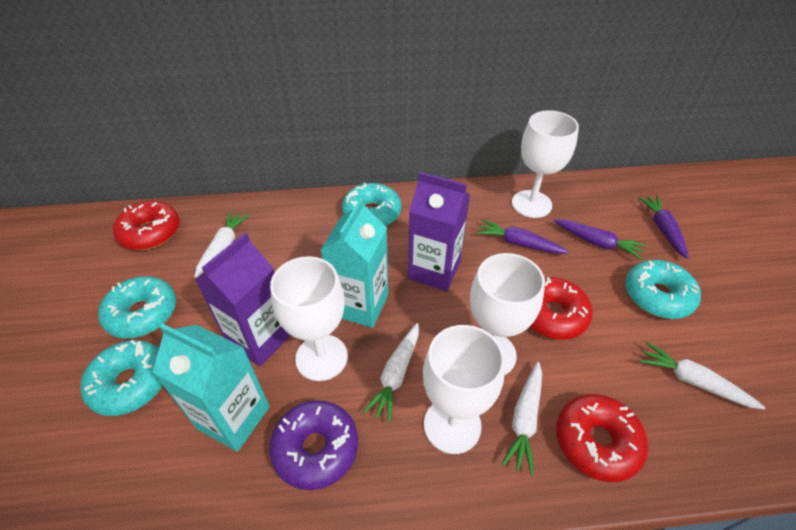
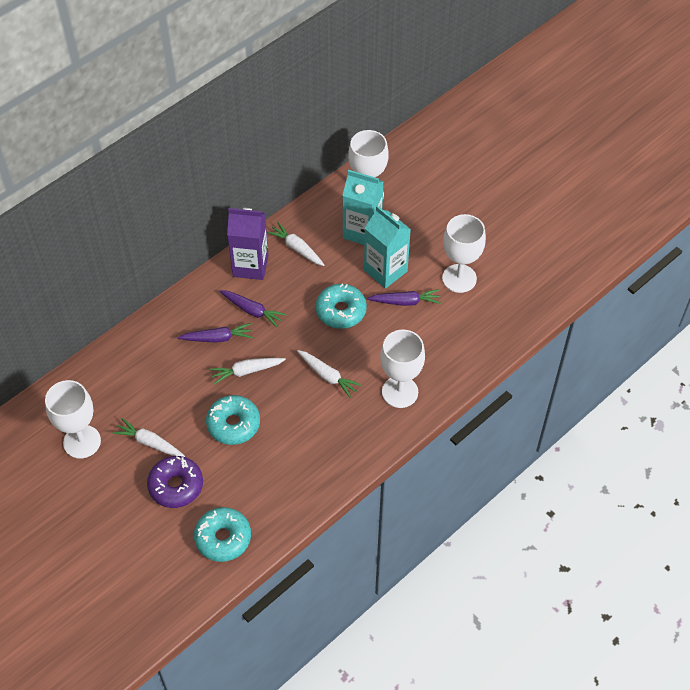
purple carton: 2 -> 1
red donut: 3 -> 0
turquoise donut: 4 -> 3

